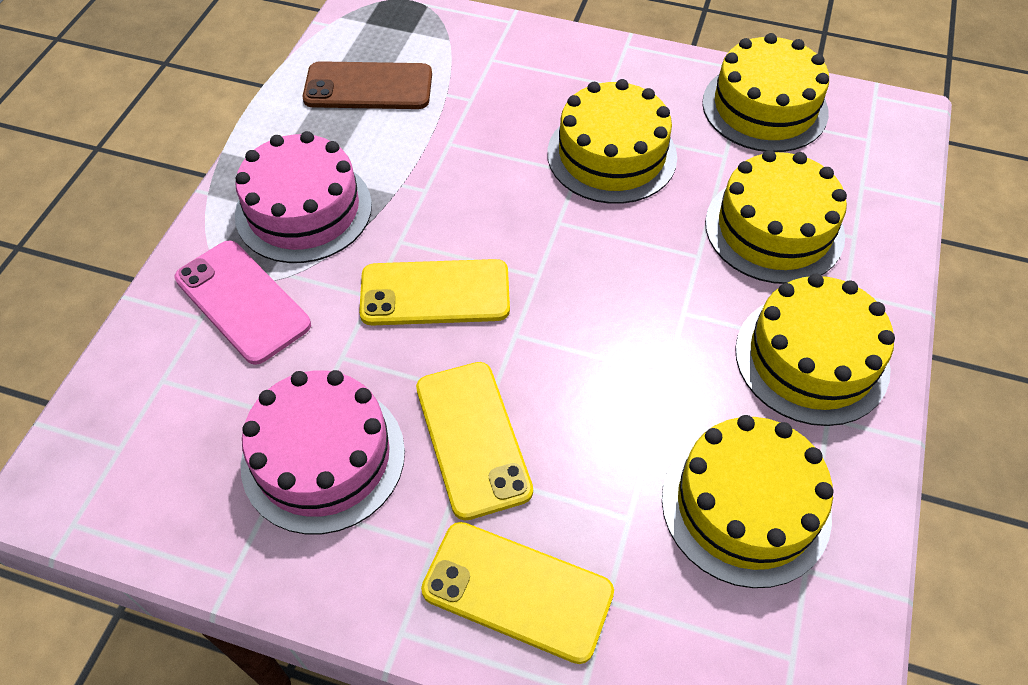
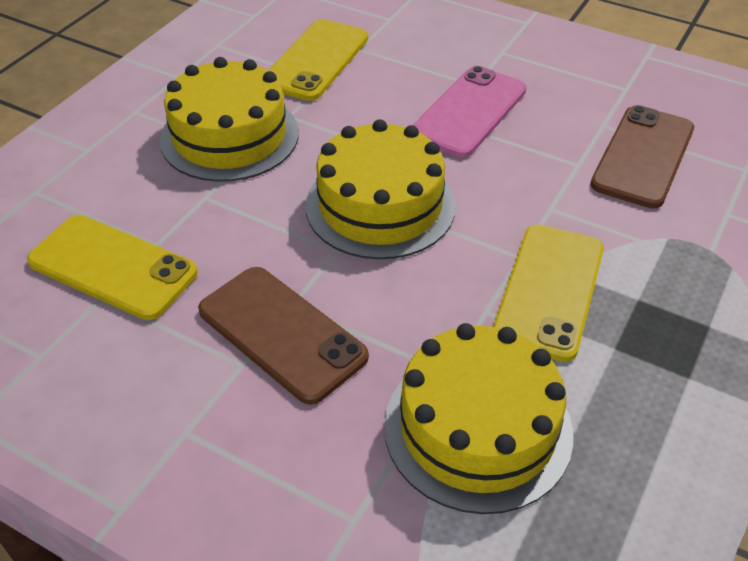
brown phone: 1 -> 2
pink cake: 2 -> 0
yellow cake: 5 -> 3

